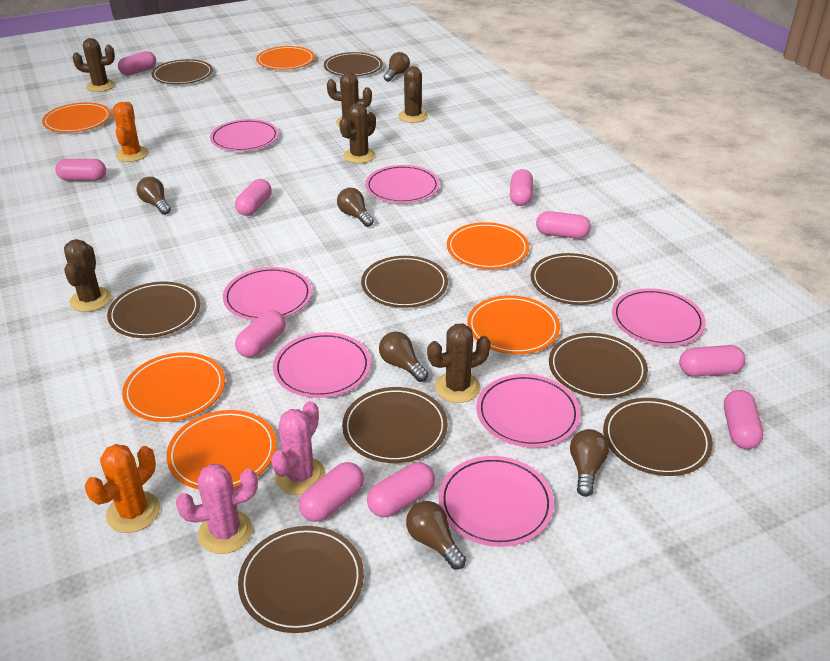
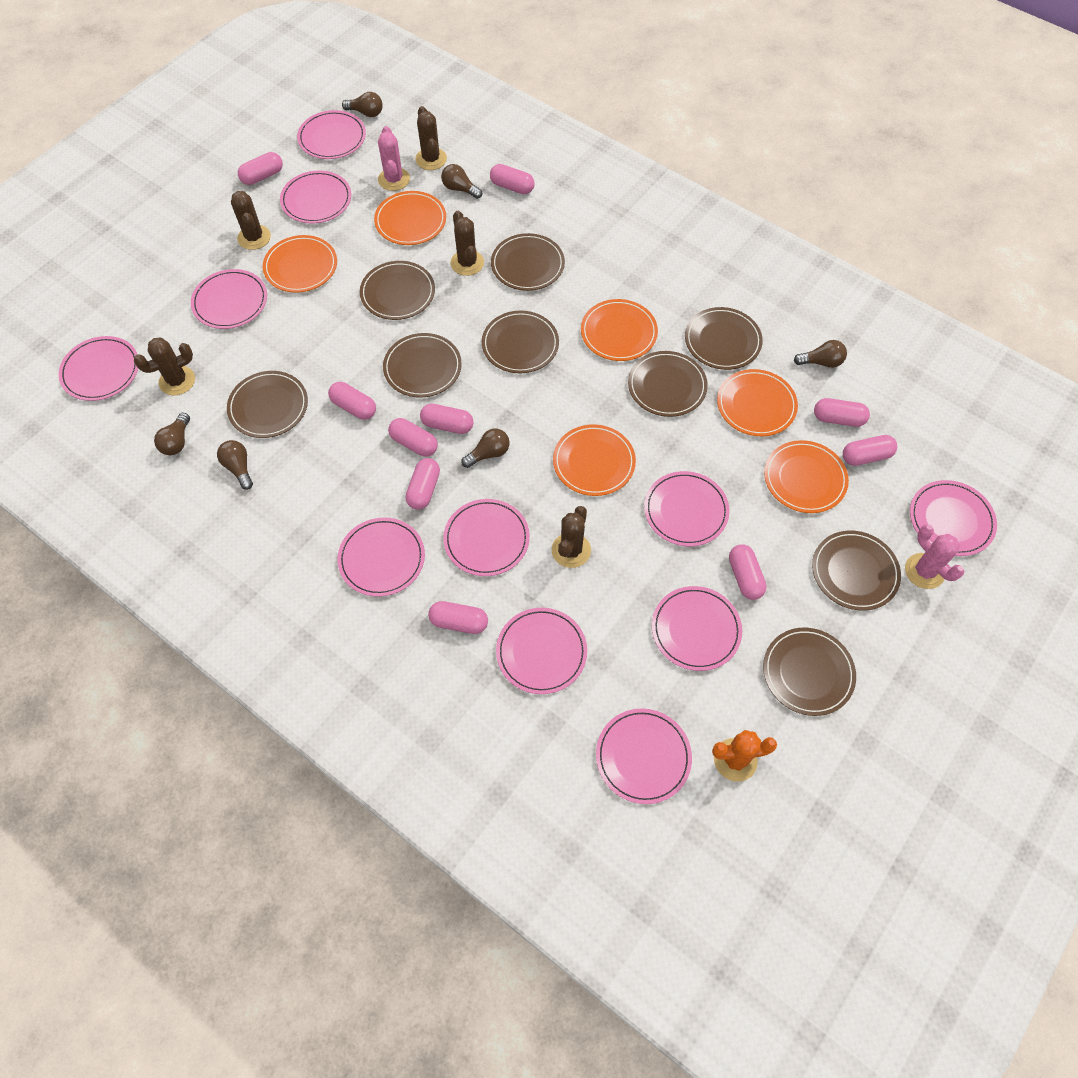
brown cactus: 6 -> 5
orange cactus: 2 -> 1
pink plate: 7 -> 11

